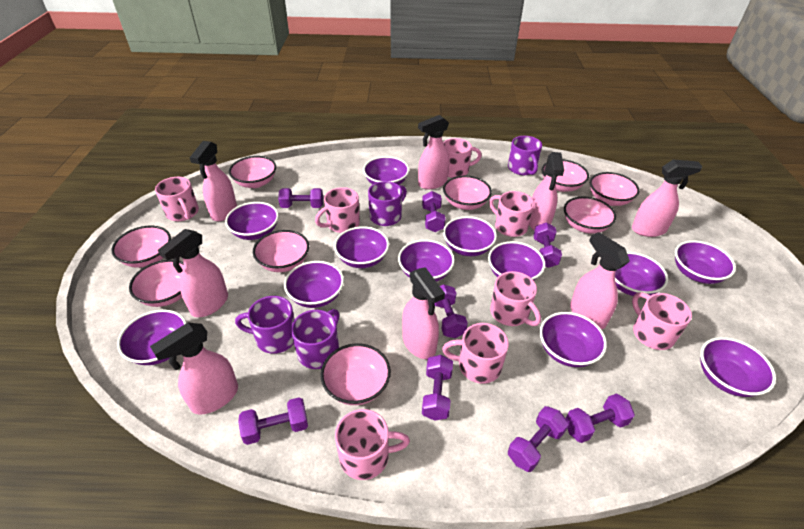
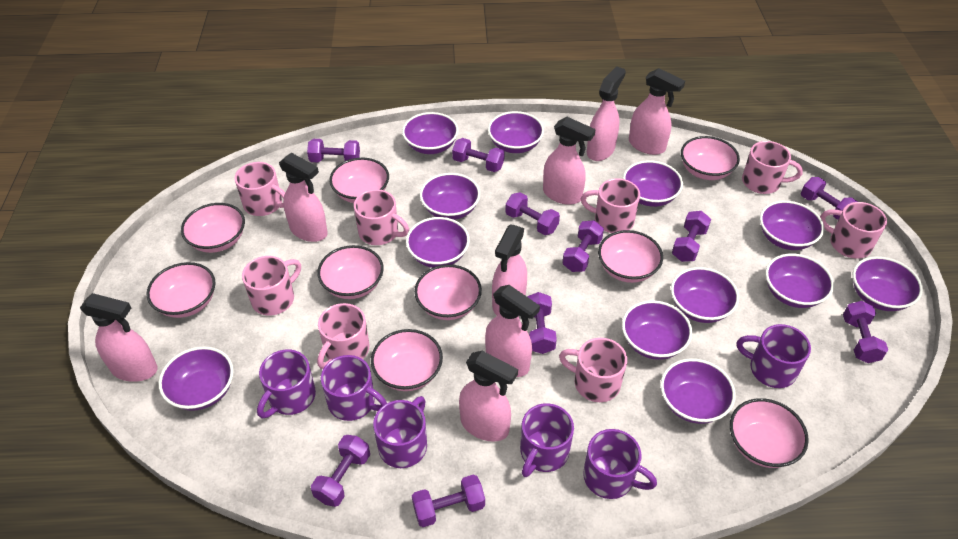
purple dumbbell: 8 -> 10
purple mug: 4 -> 6

